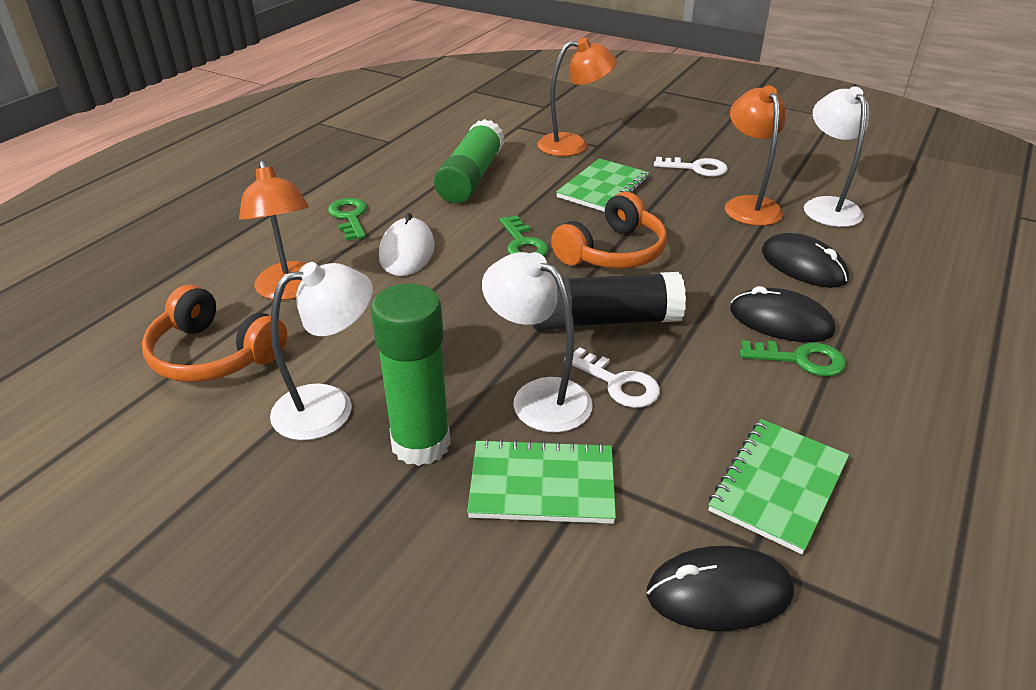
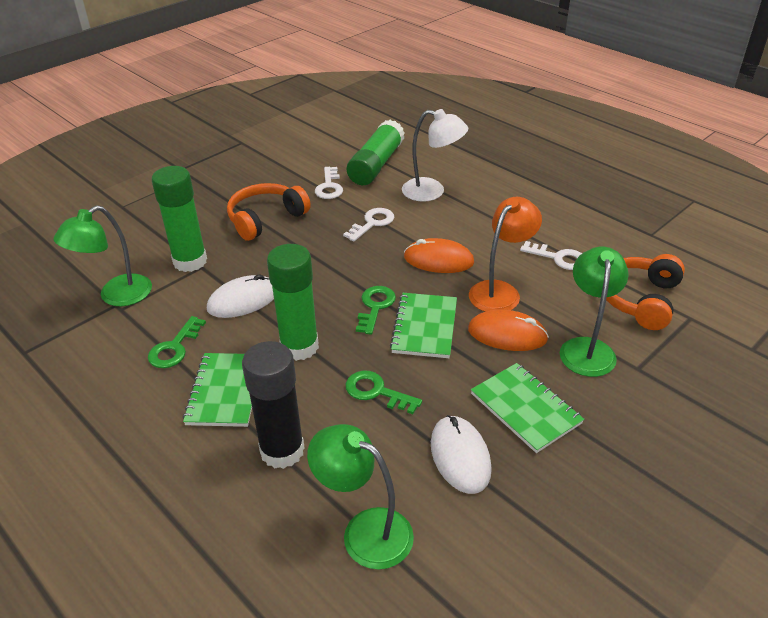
black mouse: 3 -> 0
green glue stick: 2 -> 3
green lamp: 0 -> 3
orange lamp: 3 -> 1
orange mouse: 0 -> 2
white key: 2 -> 3
white lamp: 3 -> 1
white mouse: 1 -> 2

